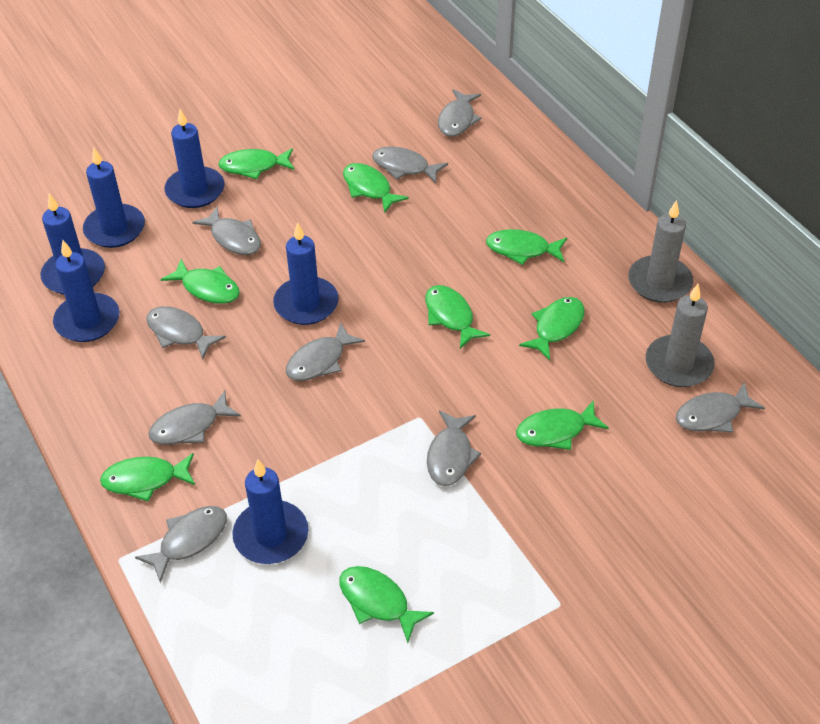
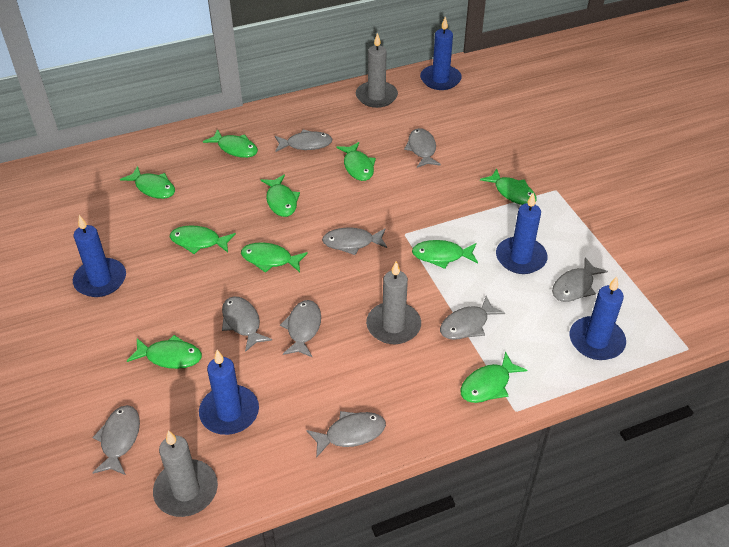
blue candle: 6 -> 5
green fish: 9 -> 10
grey candle: 2 -> 3

